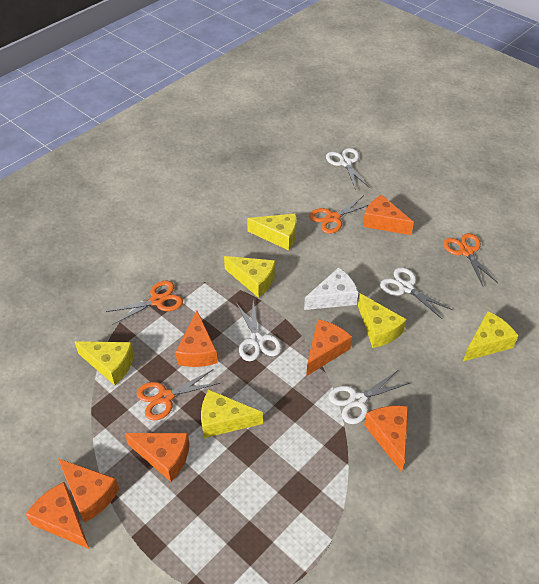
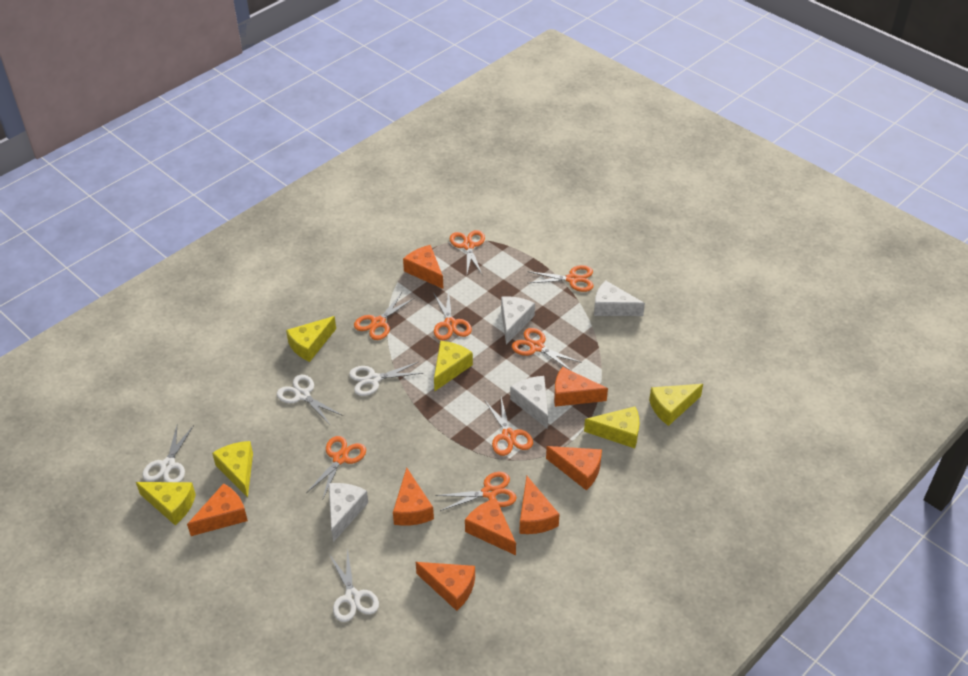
orange cheese: 7 -> 8
orange scissors: 4 -> 8
white cheese: 1 -> 4

